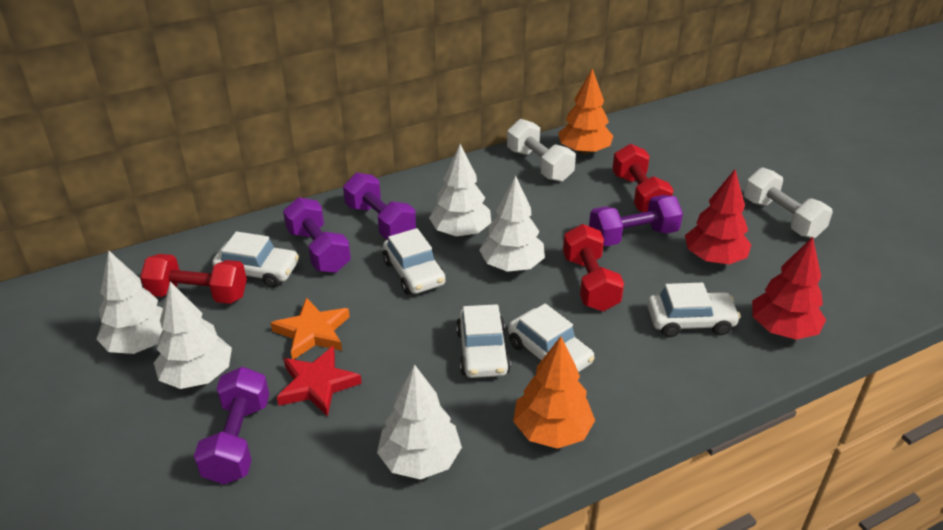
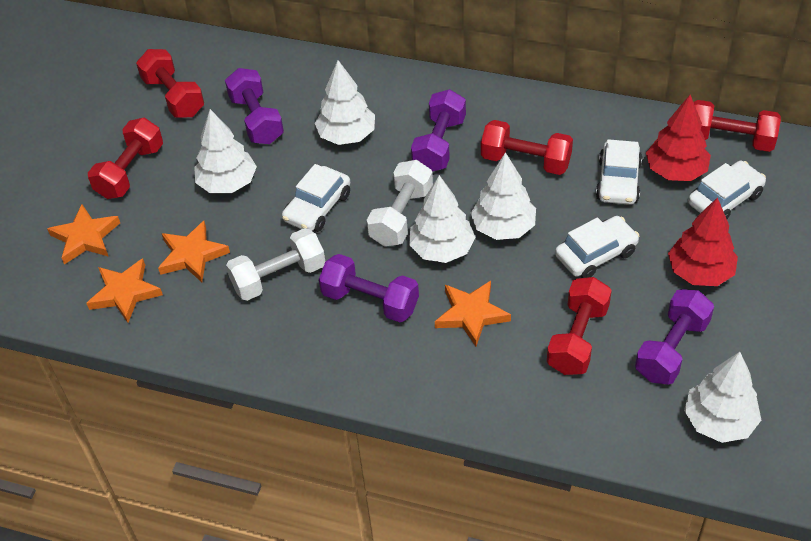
orange star: 1 -> 4
orange tree: 2 -> 0
red dumbbell: 3 -> 5
red star: 1 -> 0
white car: 5 -> 4

